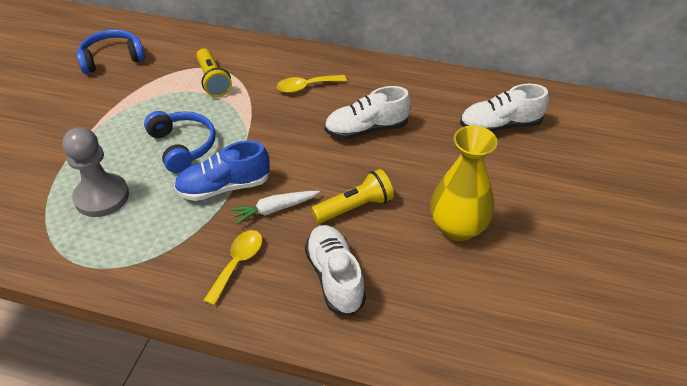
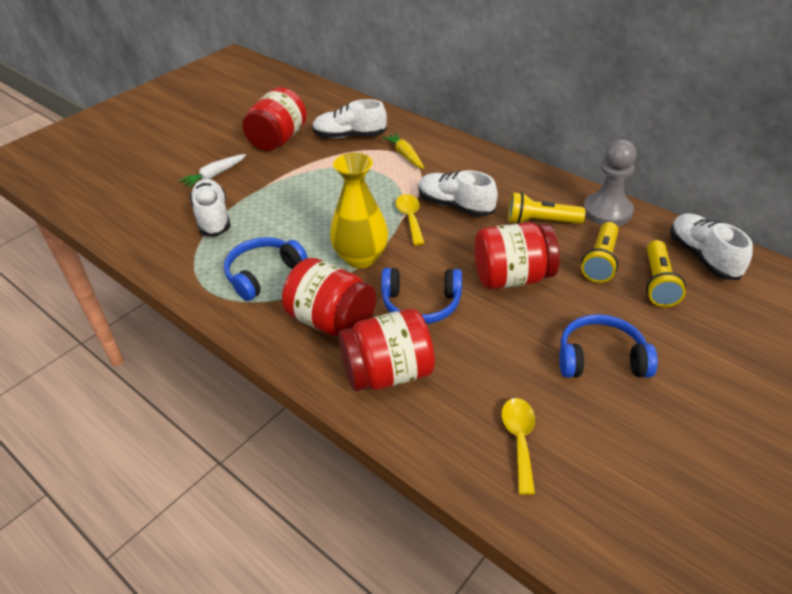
blue headphones: 2 -> 3
blue shoe: 1 -> 0
red jar: 0 -> 4
white shoe: 3 -> 4
yellow carrot: 0 -> 1
yellow flashlight: 2 -> 3

